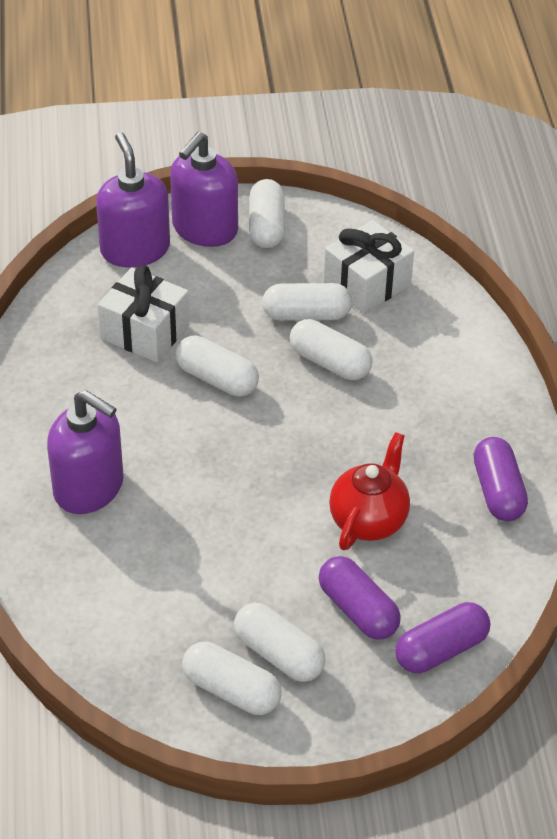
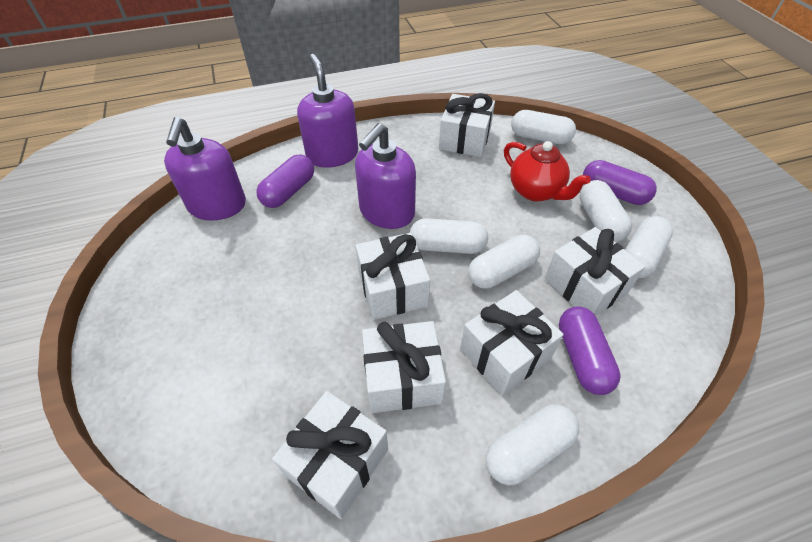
white gift: 2 -> 6

